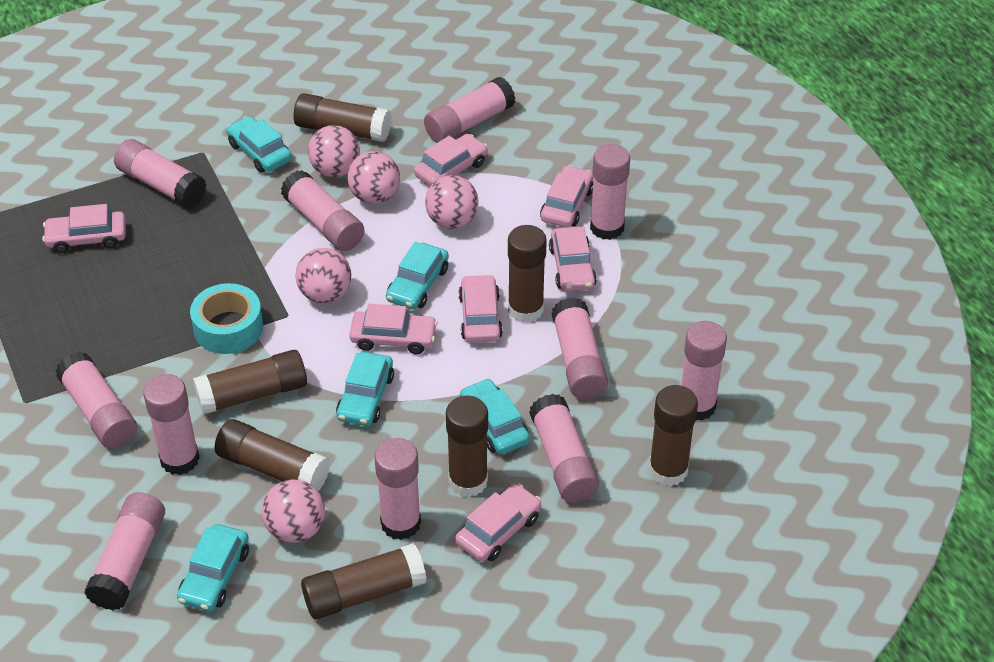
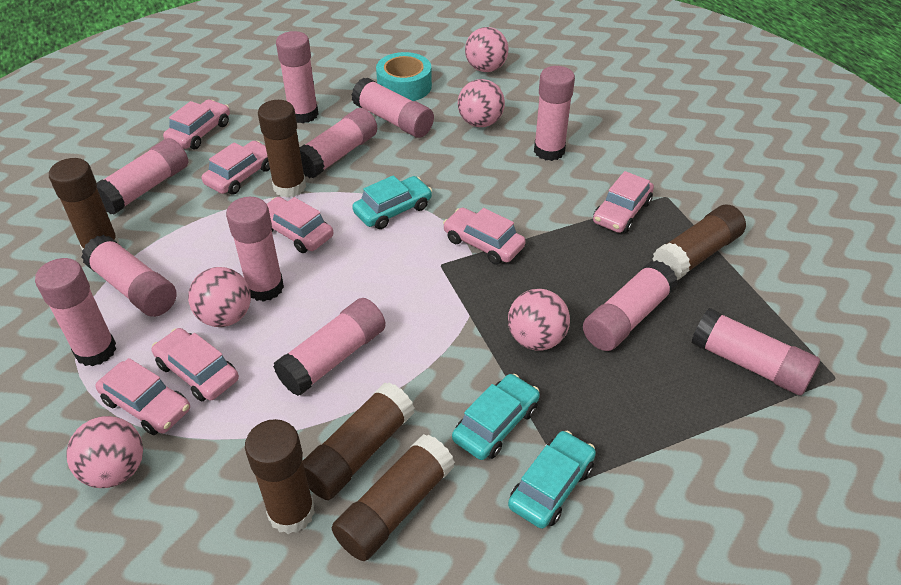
brown glue stick: 7 -> 6
turquoise car: 5 -> 3

